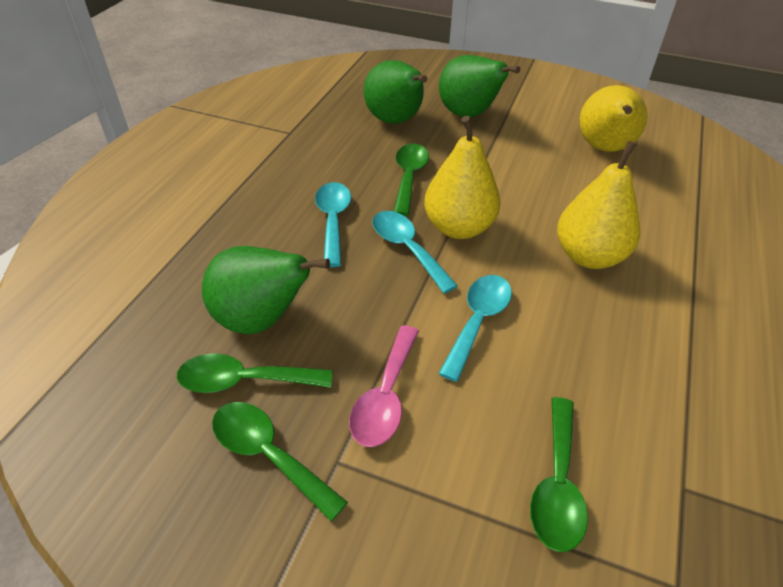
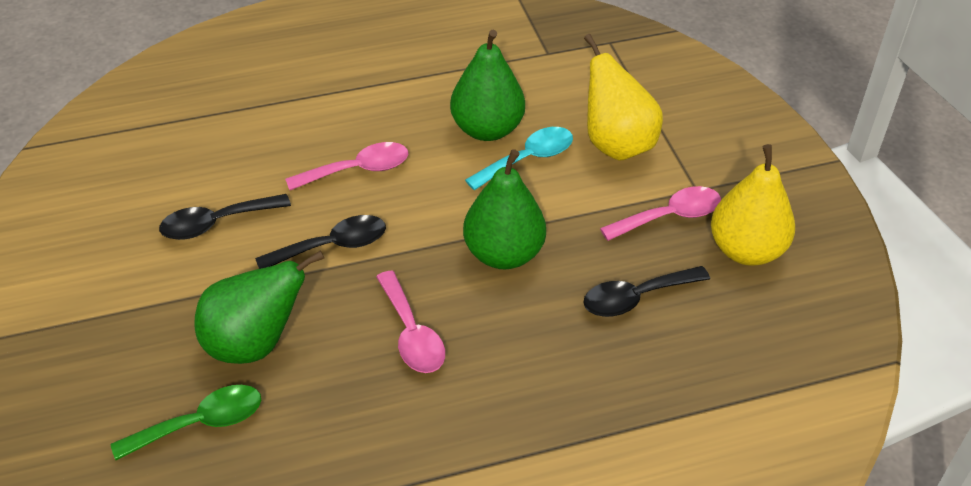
black spoon: 0 -> 3
green spoon: 4 -> 1
pink spoon: 1 -> 3
turquoise spoon: 3 -> 1
yellow pear: 3 -> 2

